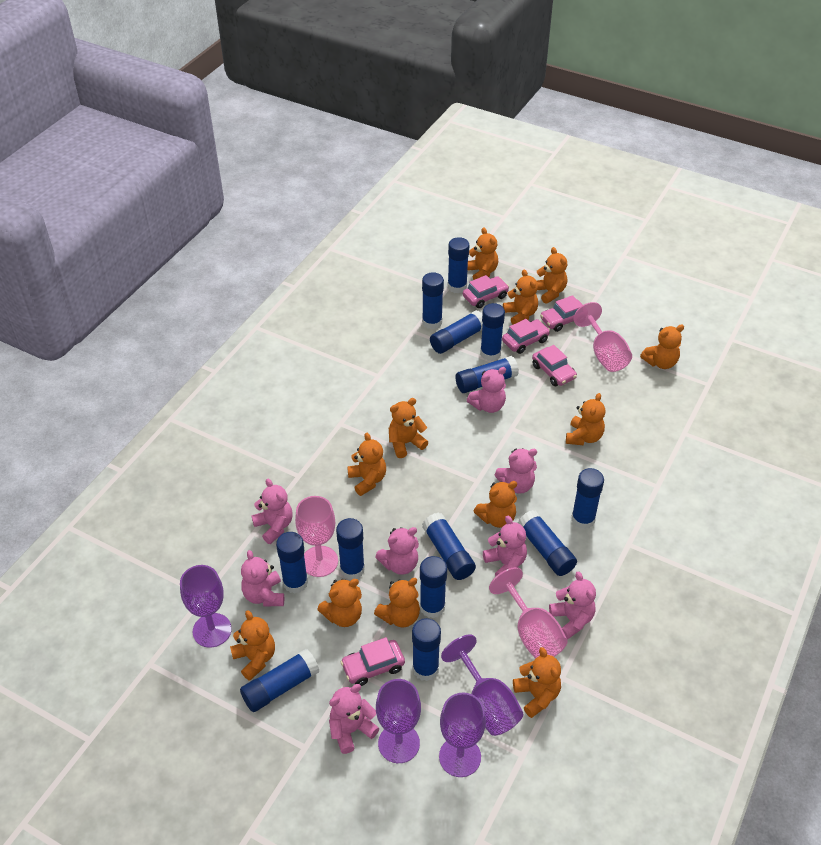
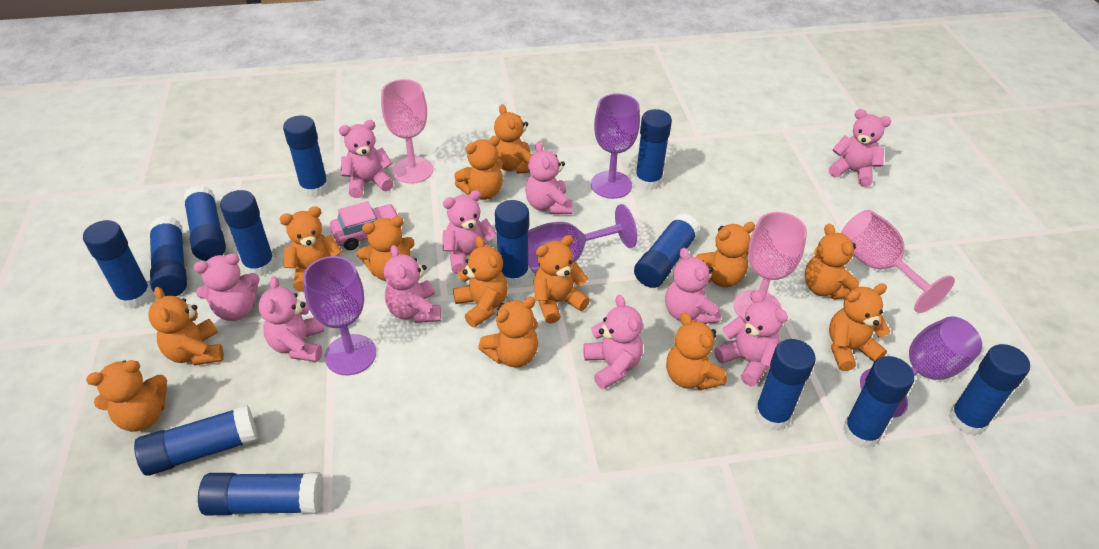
orange teddy bear: 12 -> 13
pink car: 5 -> 1
pink teddy bear: 8 -> 10

